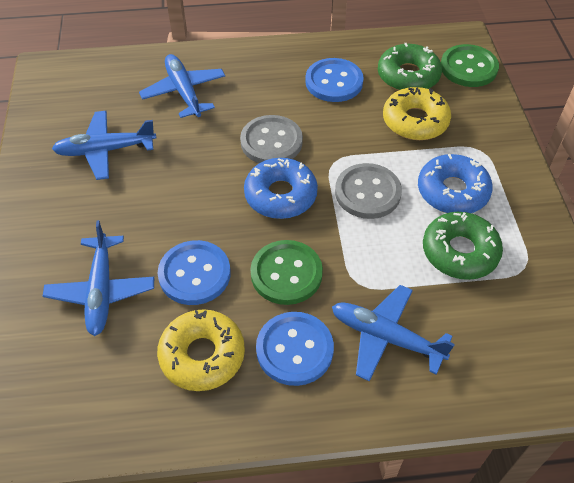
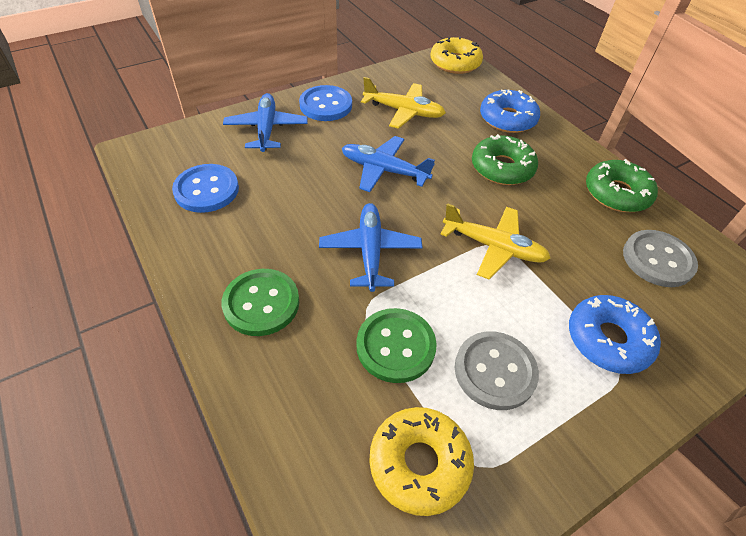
blue button: 3 -> 2
blue plane: 4 -> 3
yellow plane: 0 -> 2

